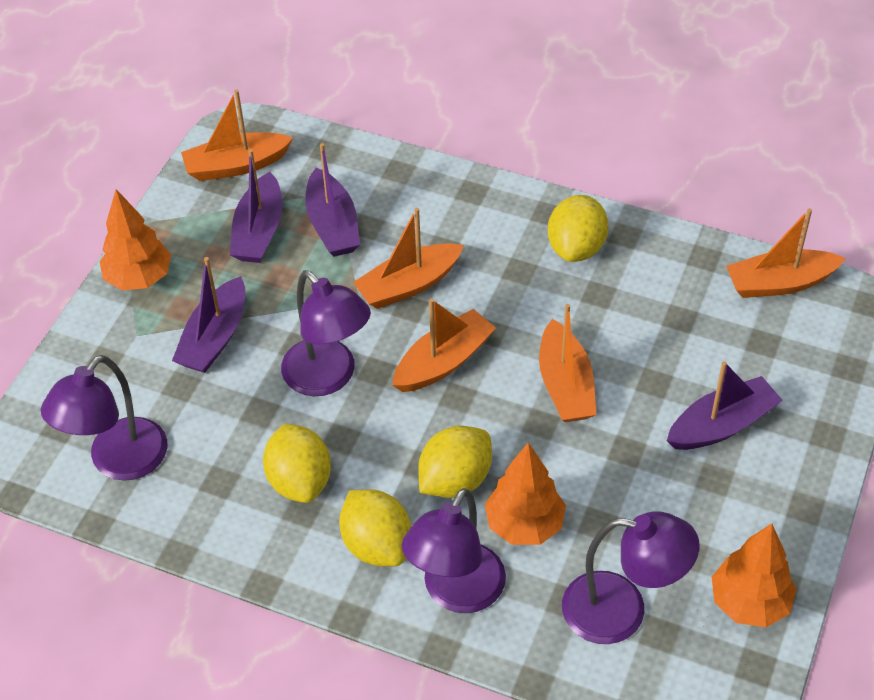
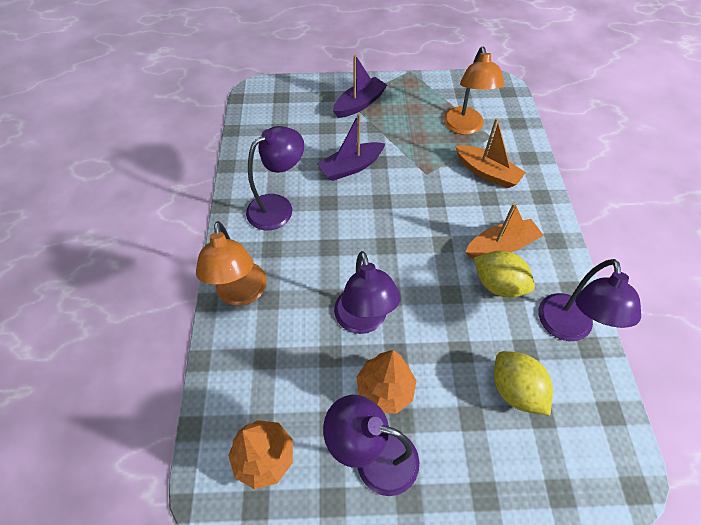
orange boat: 5 -> 2
orange lamp: 0 -> 2
orange tree: 3 -> 2
purple boat: 4 -> 2
yellow lemon: 4 -> 2

